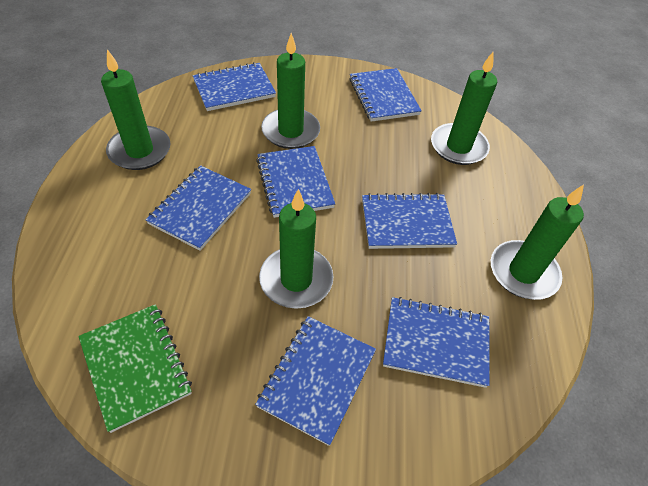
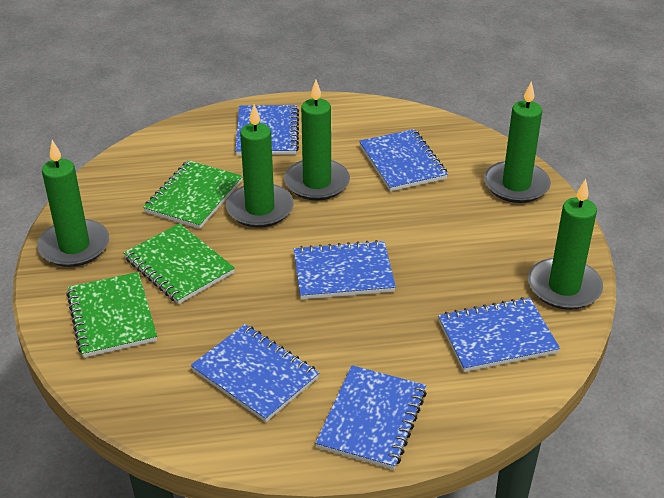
blue notebook: 7 -> 6
green notebook: 1 -> 3

